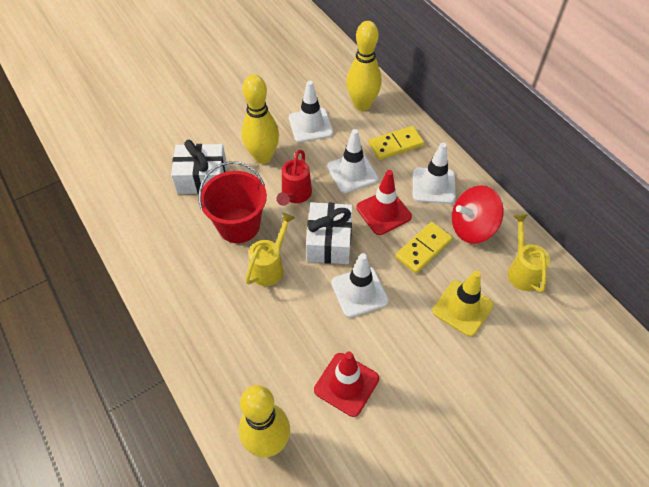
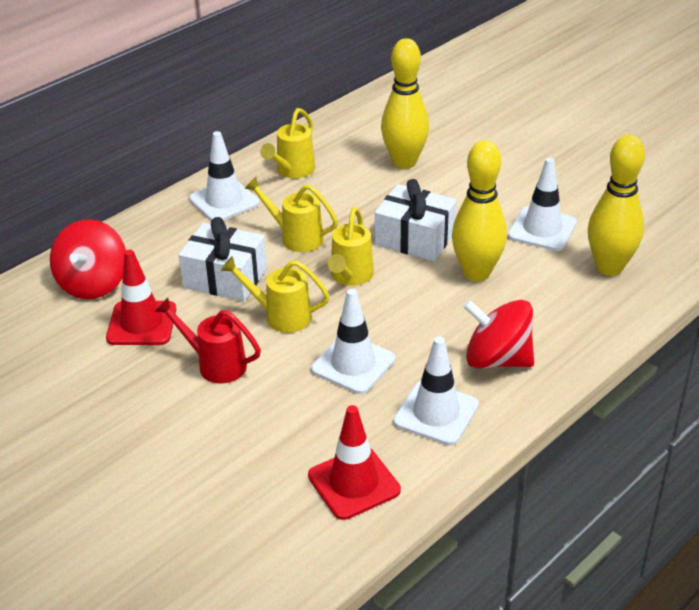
red bucket: 1 -> 0
red spinning top: 1 -> 2
yellow domino: 2 -> 0
yellow traffic cone: 1 -> 0
yellow watering can: 2 -> 4

